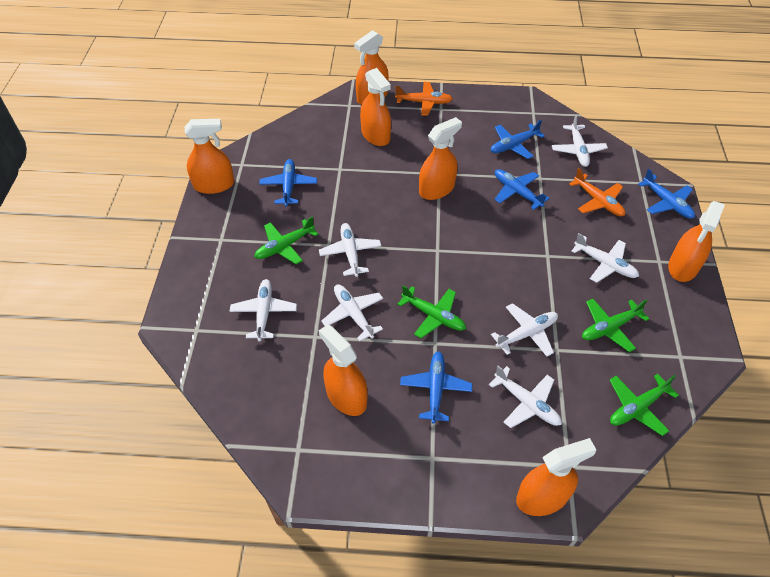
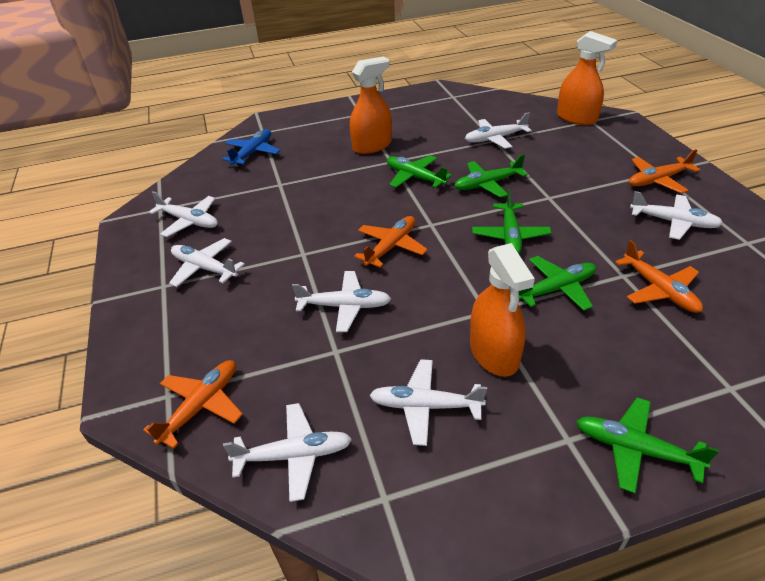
blue plane: 5 -> 1
green plane: 4 -> 5
orange plane: 2 -> 4
orange spray bottle: 7 -> 3

